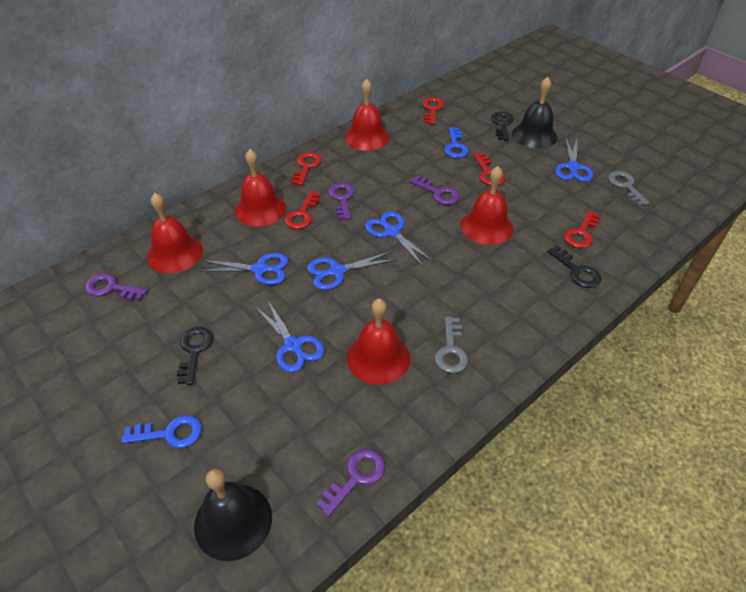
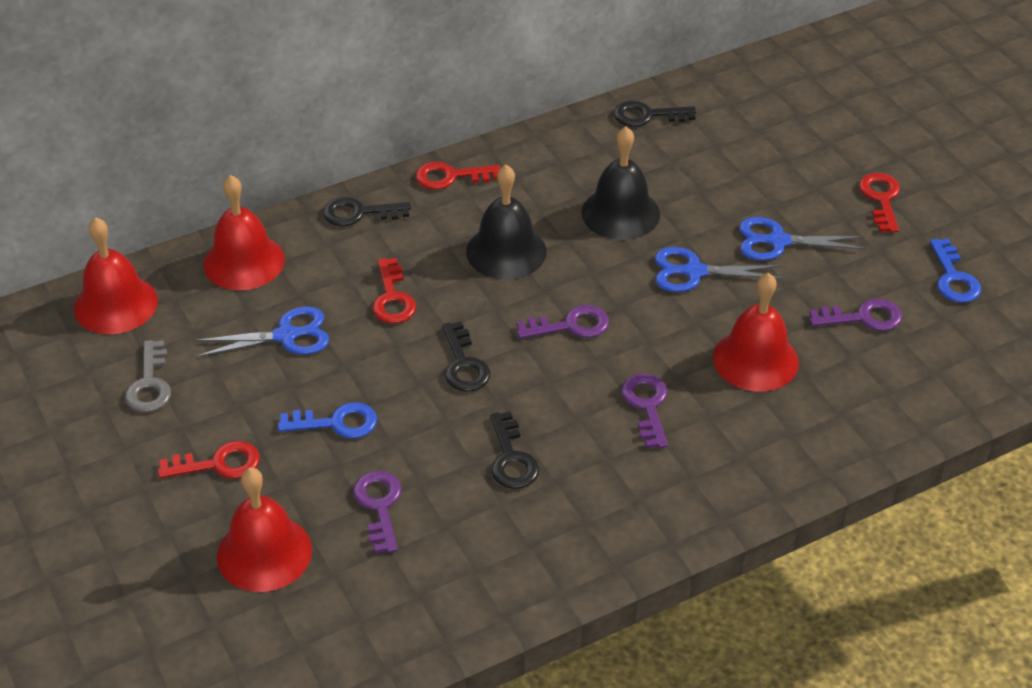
black key: 3 -> 4
blue scissors: 5 -> 3
grey key: 2 -> 1
red bell: 5 -> 4
red key: 5 -> 4

